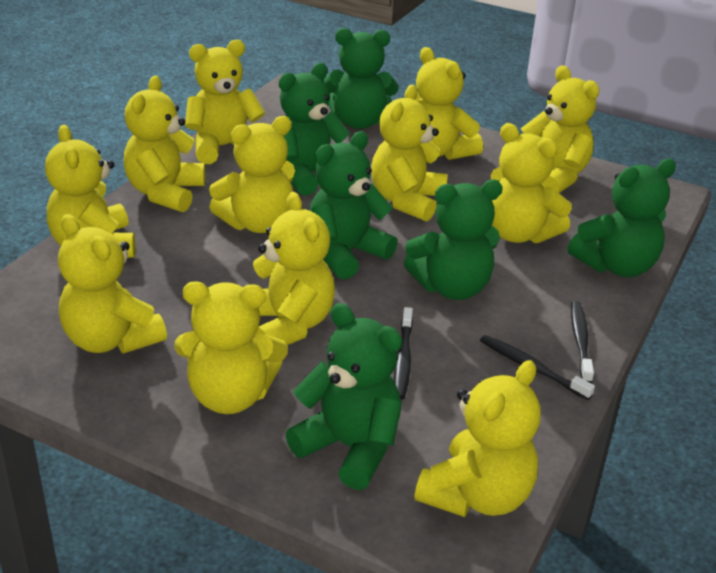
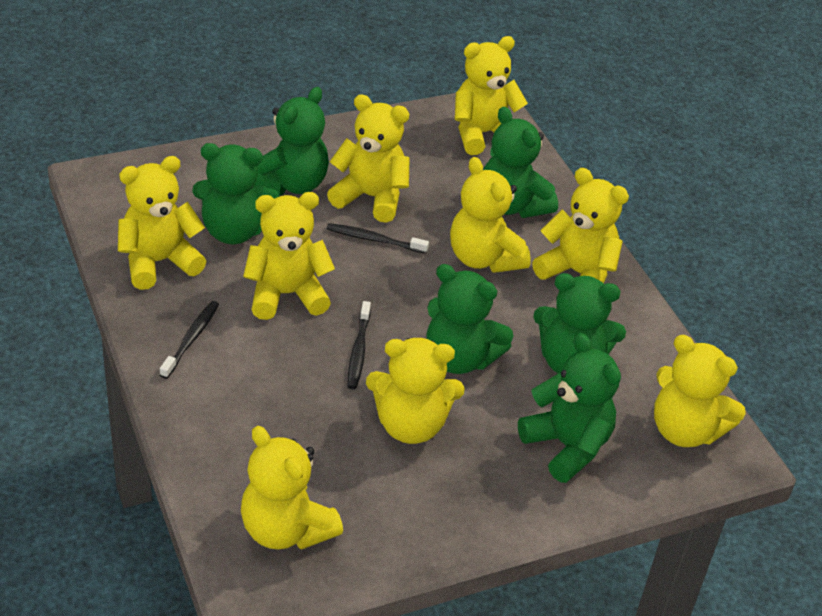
yellow teddy bear: 12 -> 9

